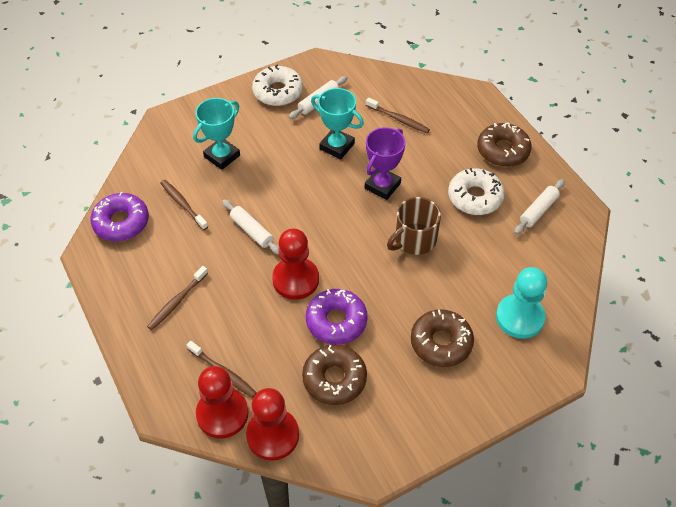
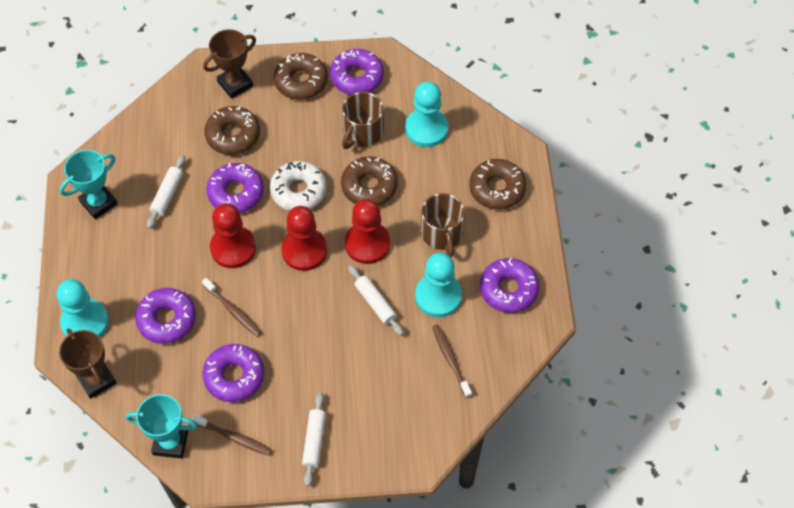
brown donut: 3 -> 4
brown mug: 1 -> 2
brown toothbrush: 4 -> 3
brown trophy: 0 -> 2
purple donut: 2 -> 5
purple trophy: 1 -> 0
turquoise pawn: 1 -> 3
white donut: 2 -> 1

